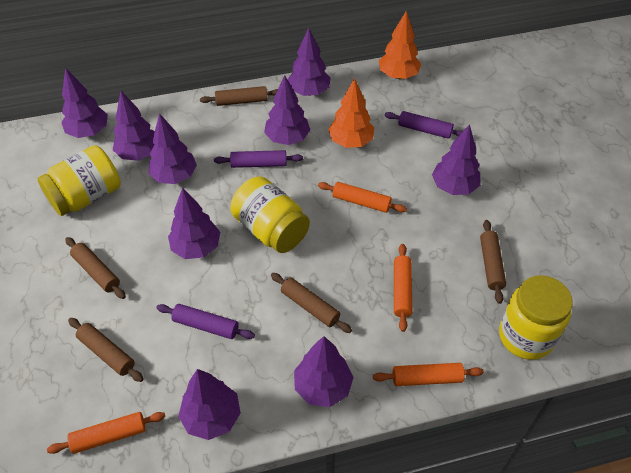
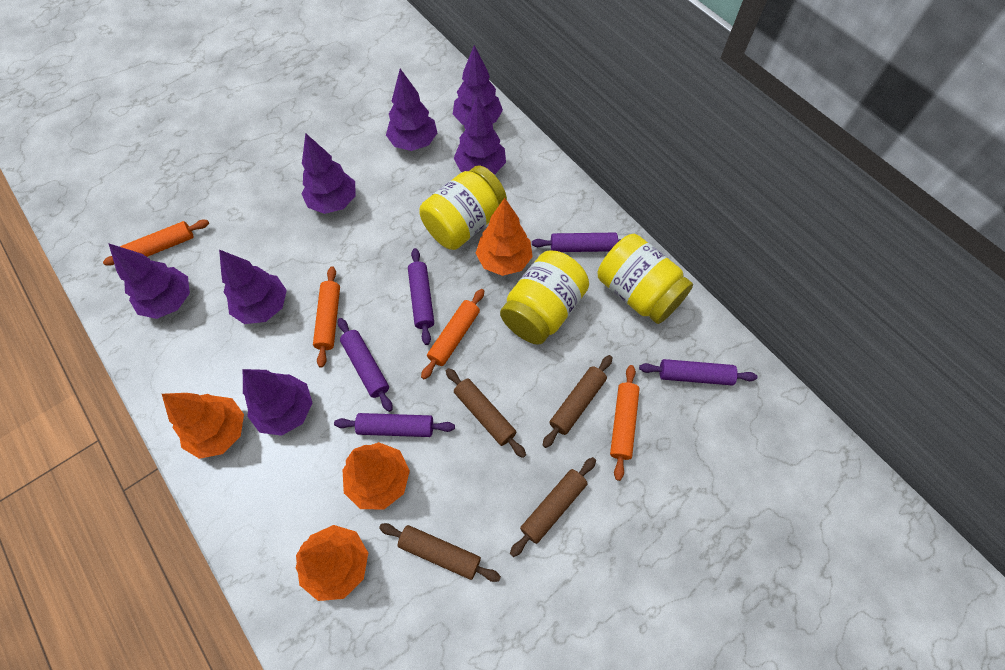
brown rolling pin: 5 -> 4
orange tree: 2 -> 4
purple rolling pin: 3 -> 5
purple tree: 9 -> 7

